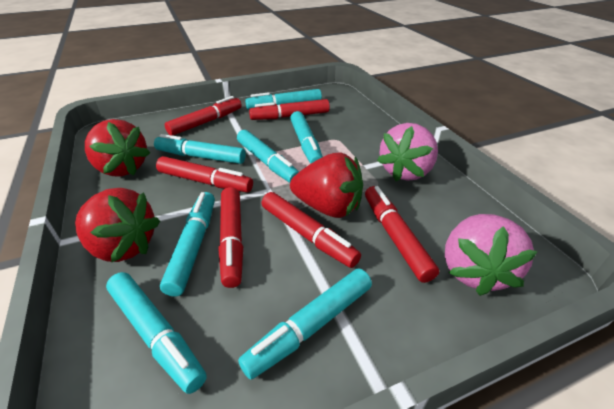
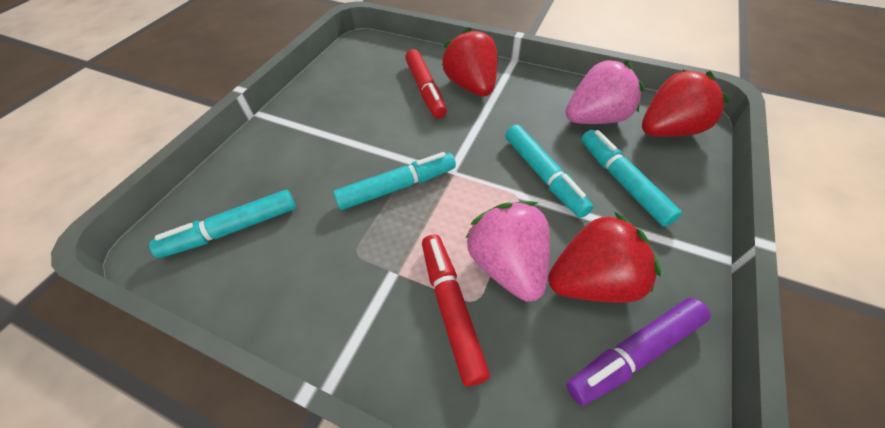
purple marker: 0 -> 1
red marker: 6 -> 2
turquoise marker: 7 -> 4

